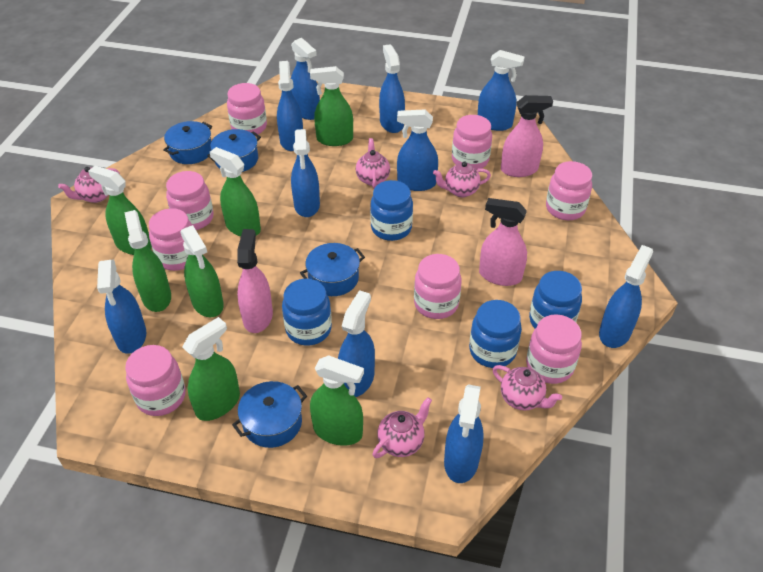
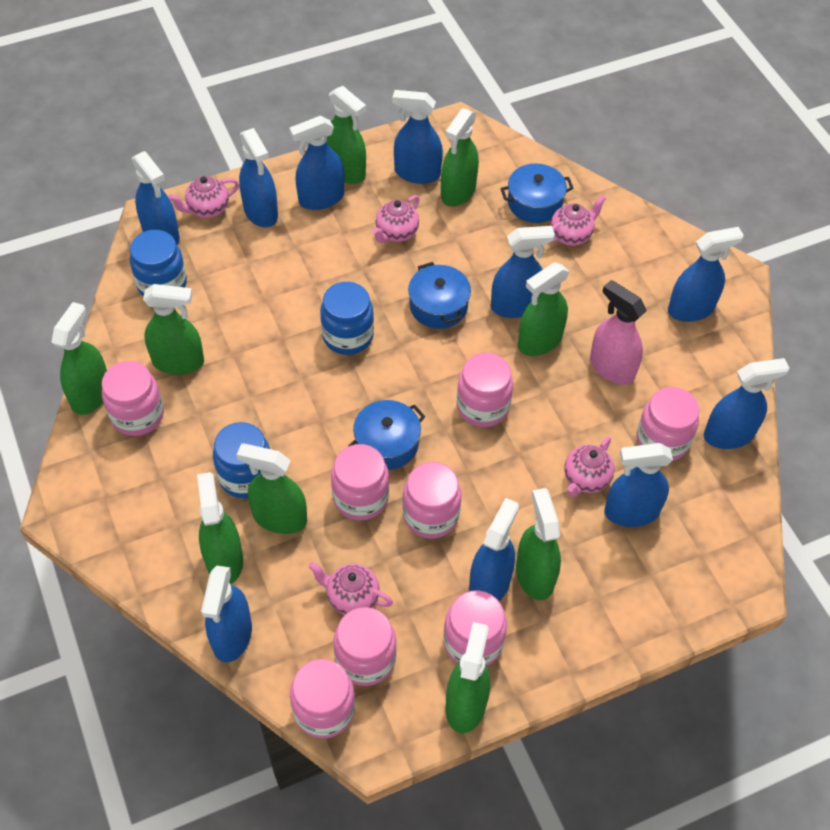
blue jar: 4 -> 3
blue pot: 4 -> 3
green spray bottle: 7 -> 9
pink spray bottle: 3 -> 1

